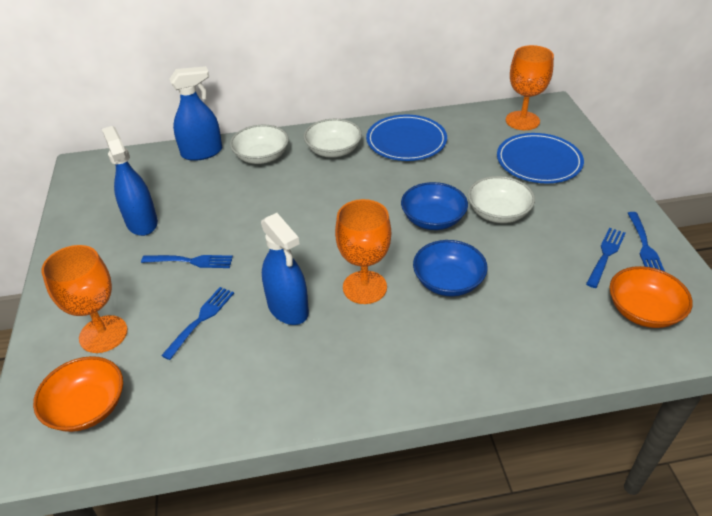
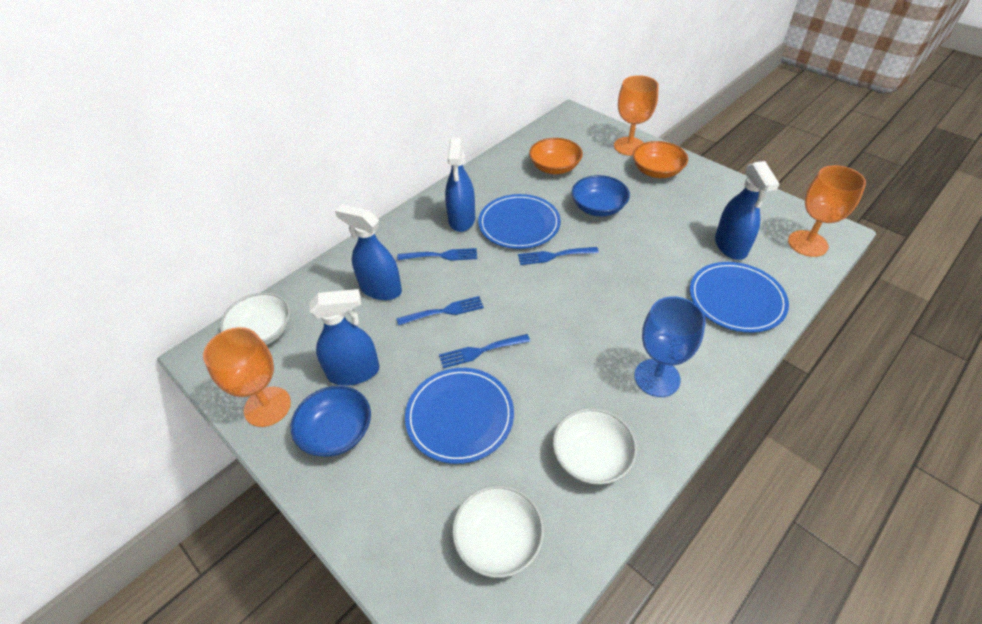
blue goblet: 0 -> 1
blue plate: 2 -> 3
blue spray bottle: 3 -> 4

